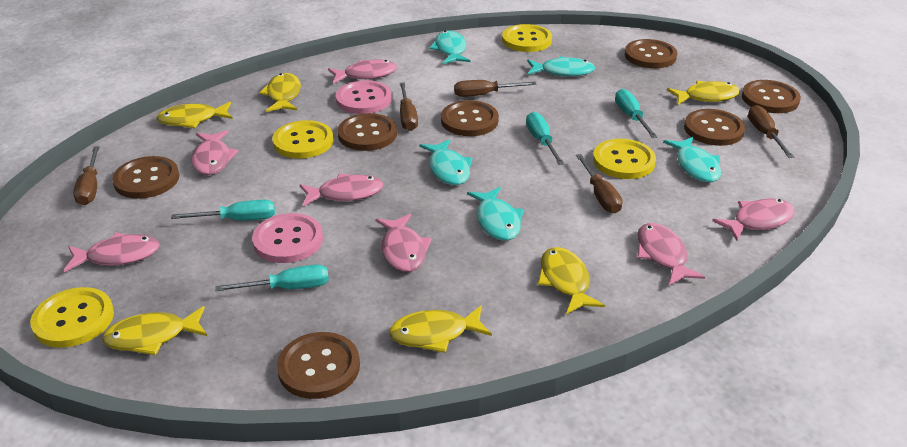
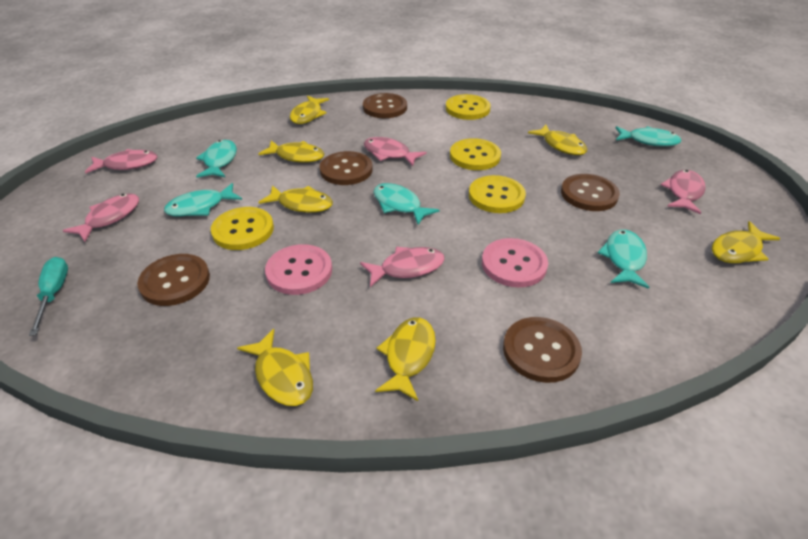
brown button: 7 -> 5
brown screwdriver: 5 -> 0
pink fish: 7 -> 5
turquoise screwdriver: 4 -> 1
yellow fish: 6 -> 7

